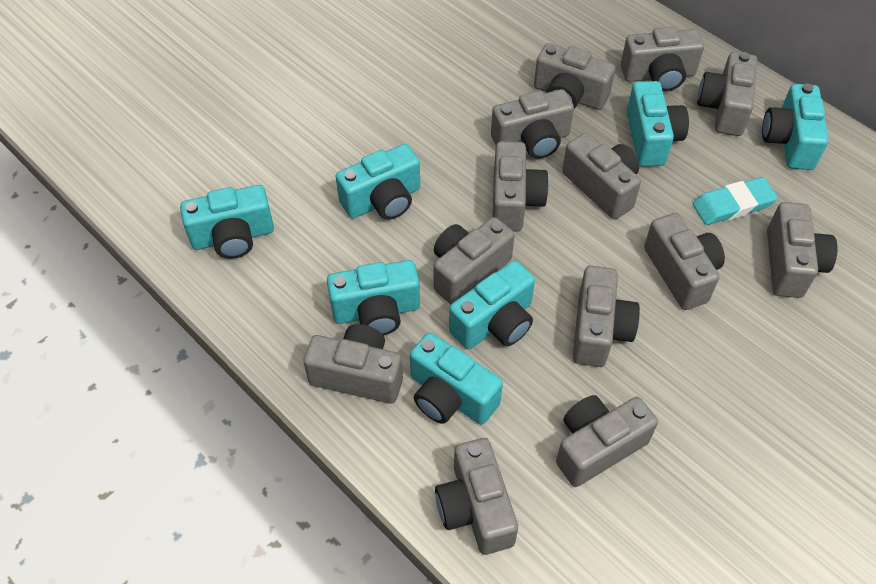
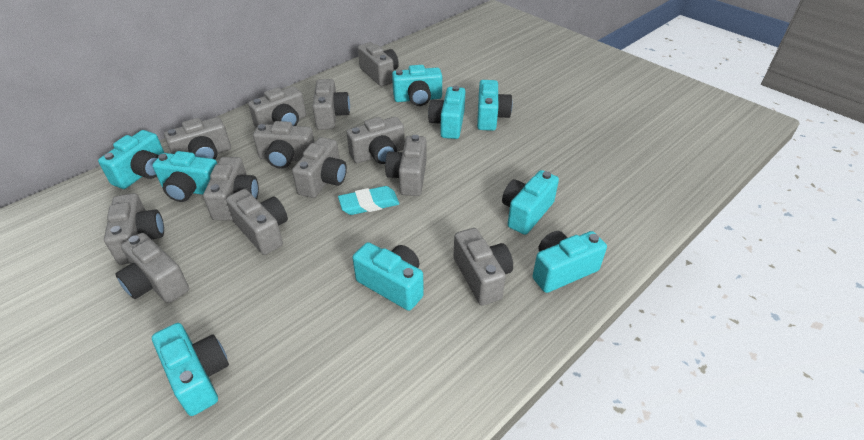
turquoise camera: 7 -> 9

